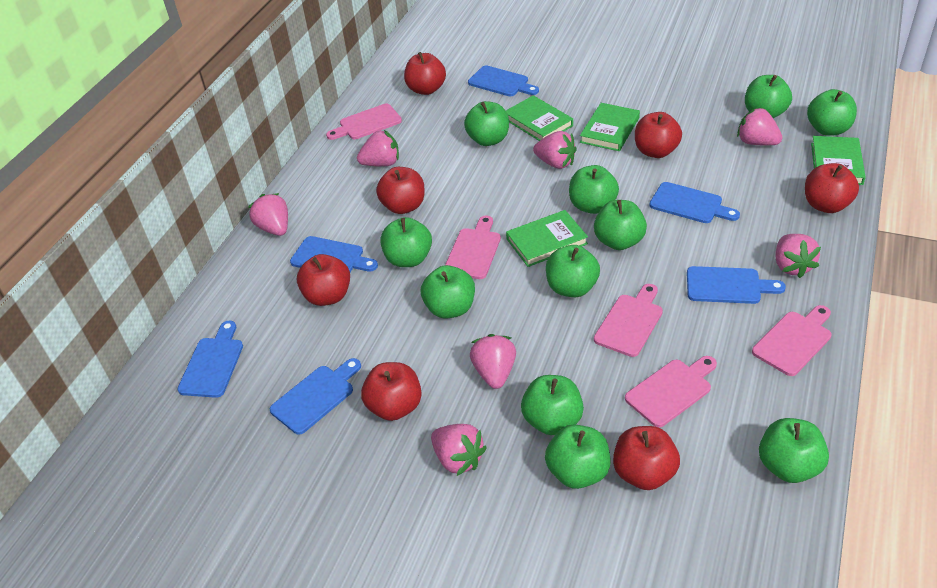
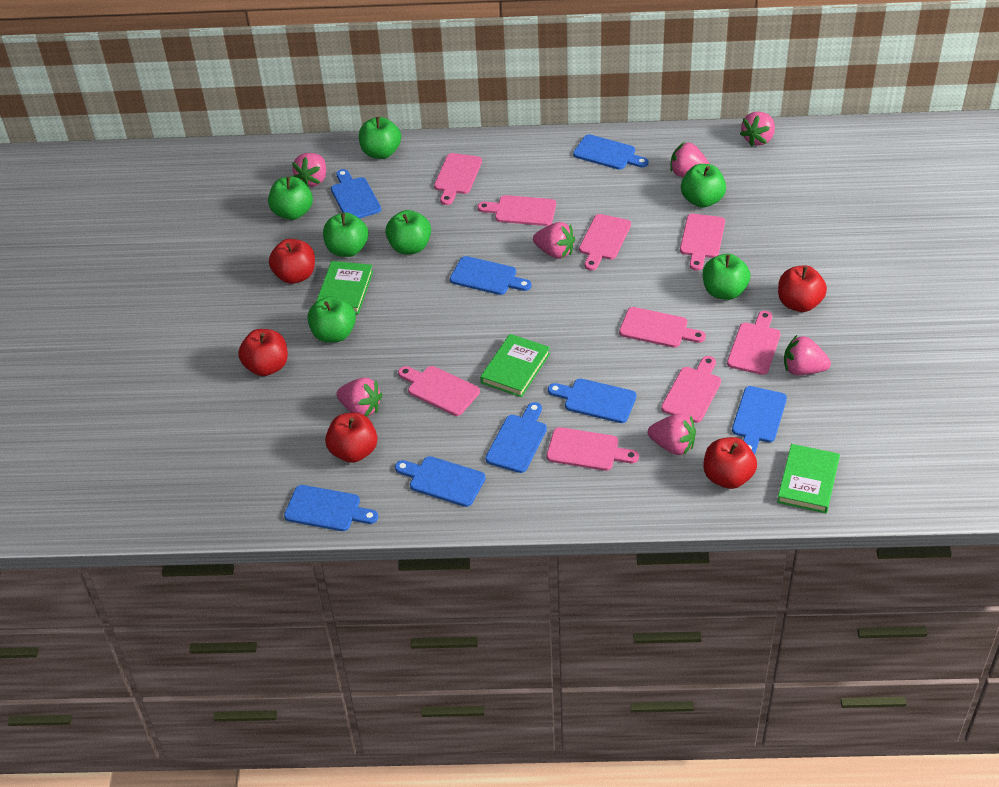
blue cutting board: 6 -> 8
green apple: 11 -> 7
green book: 4 -> 3
pink cutting board: 5 -> 9
red apple: 7 -> 5

